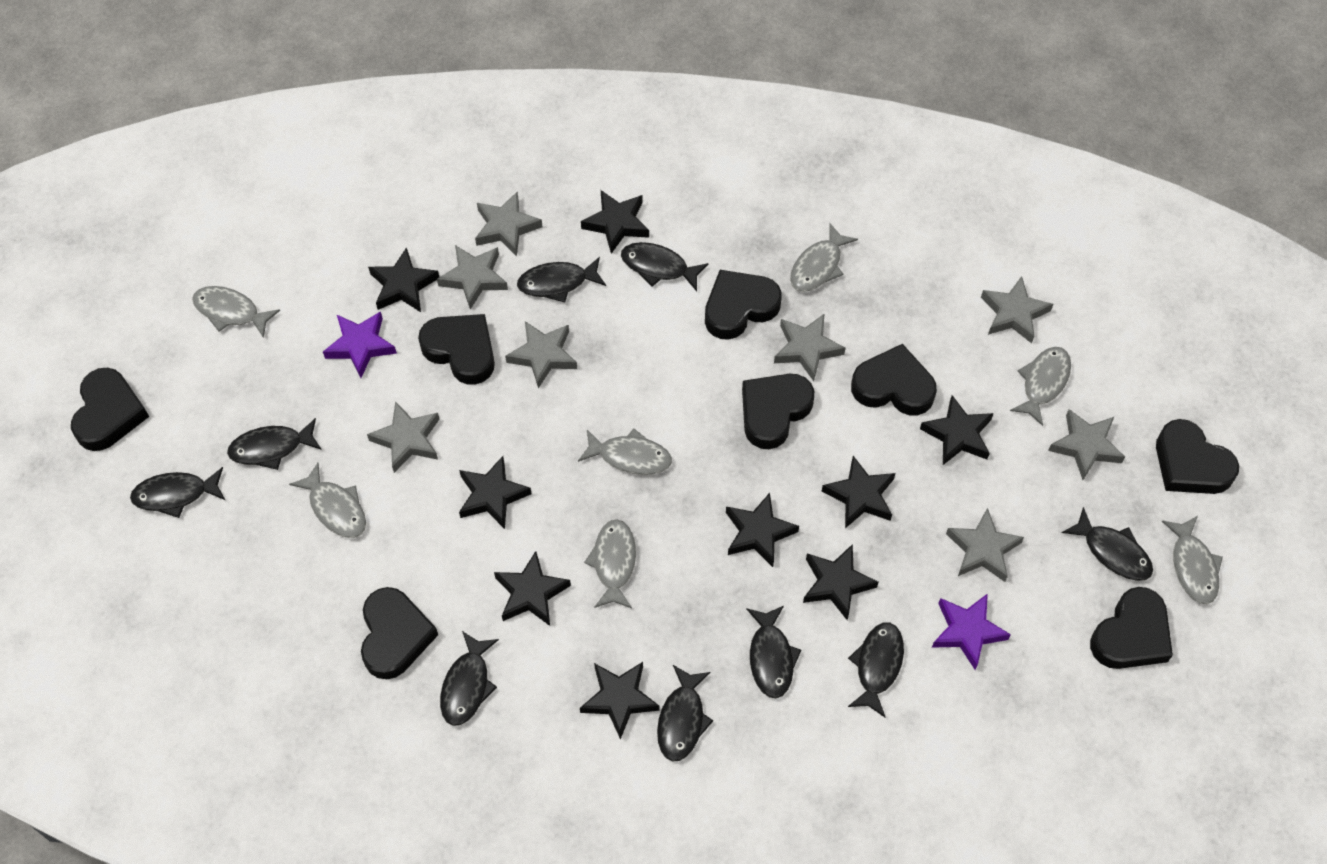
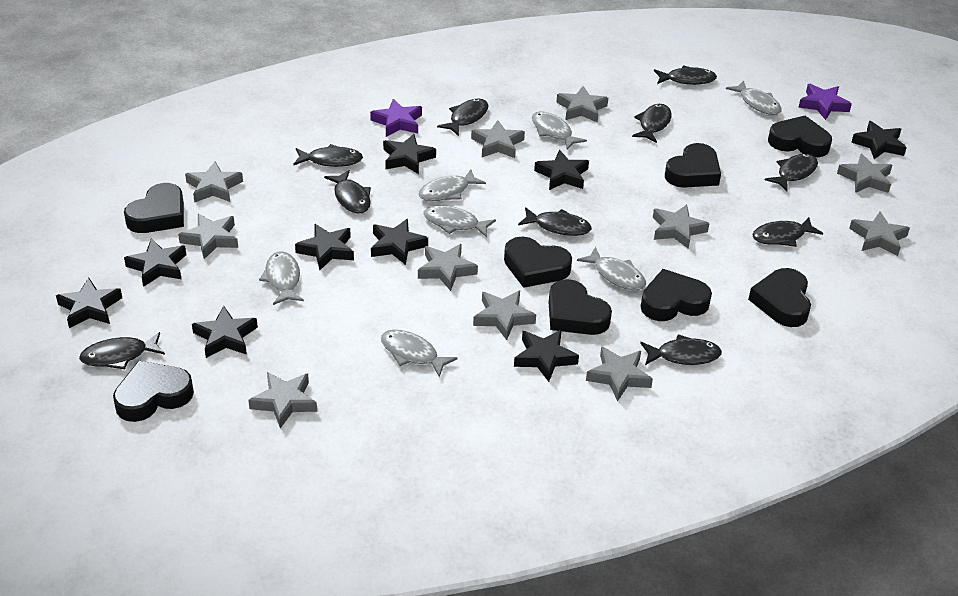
black fish: 9 -> 10
grey star: 8 -> 11

